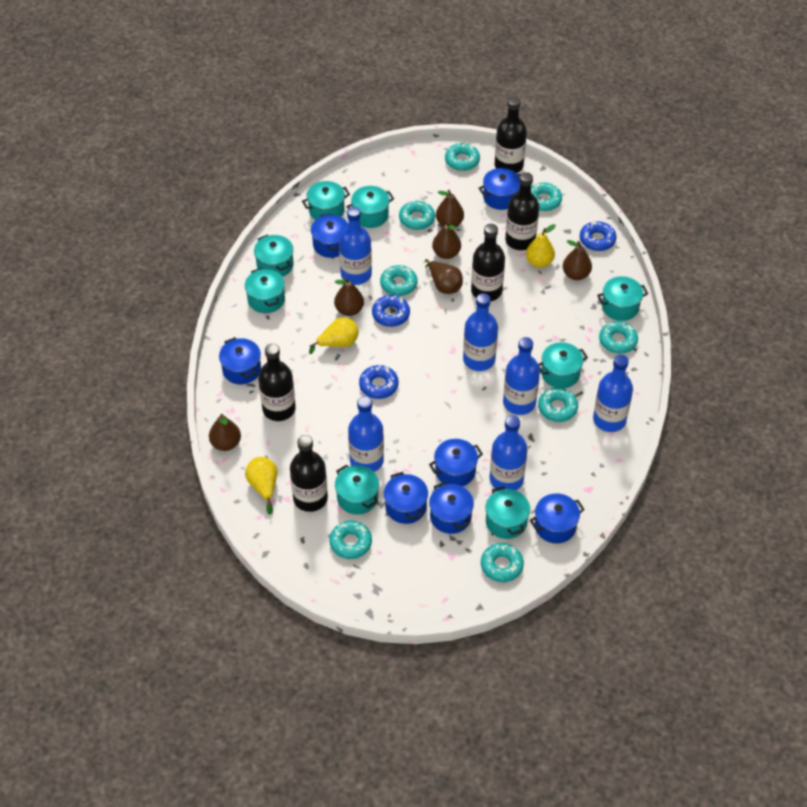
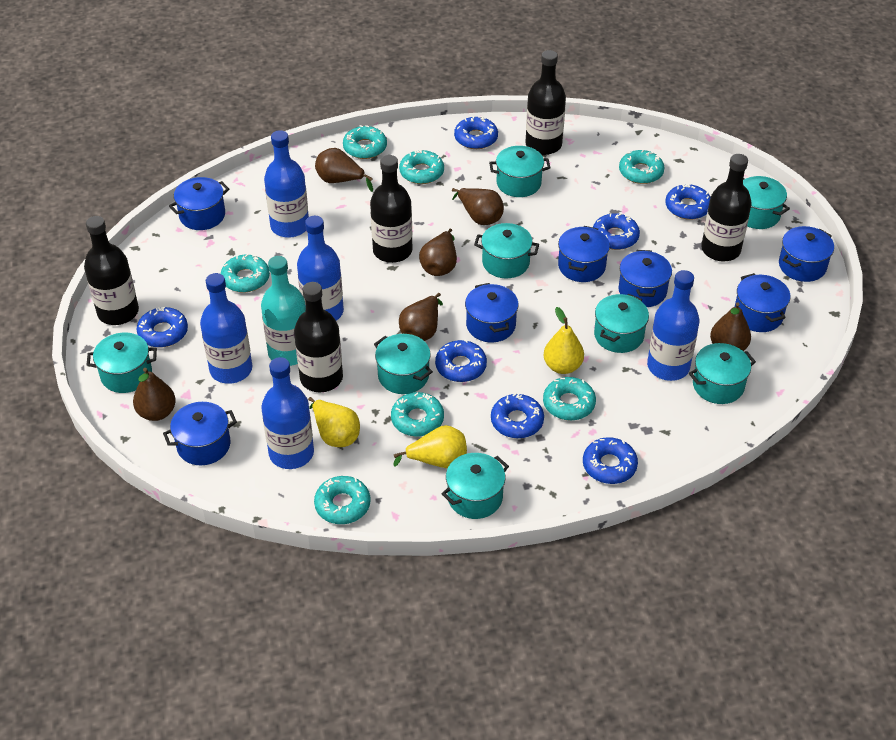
blue bottle: 6 -> 5
blue donut: 3 -> 7
turquoise bottle: 0 -> 1
turquoise donut: 8 -> 7

